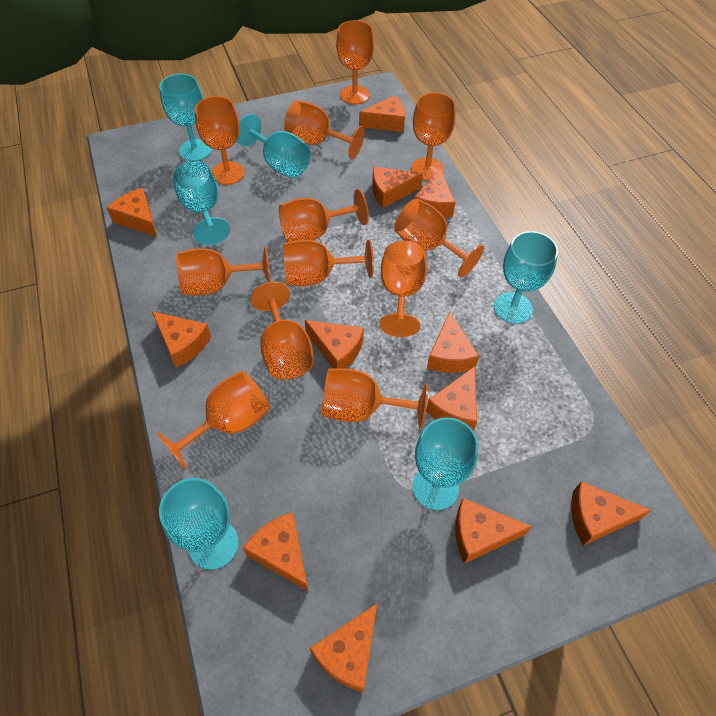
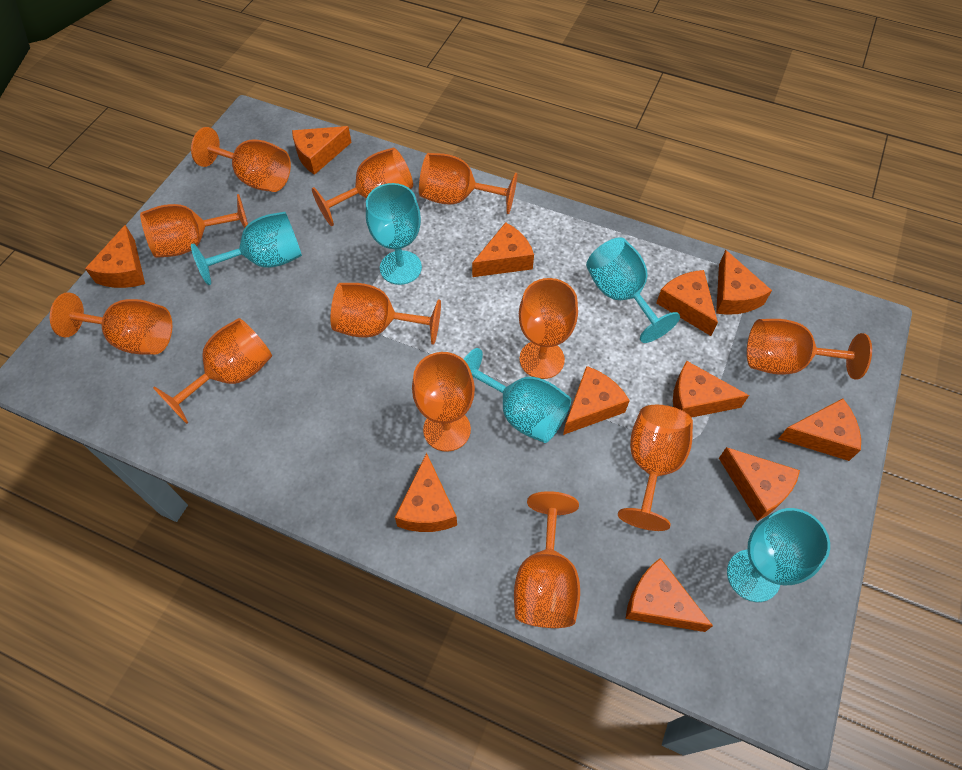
orange cheese: 12 -> 11
turquoise goblet: 6 -> 5

